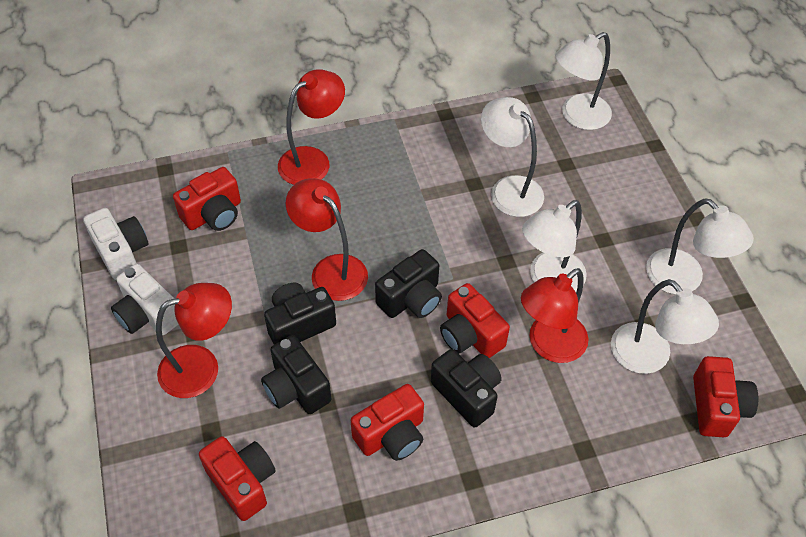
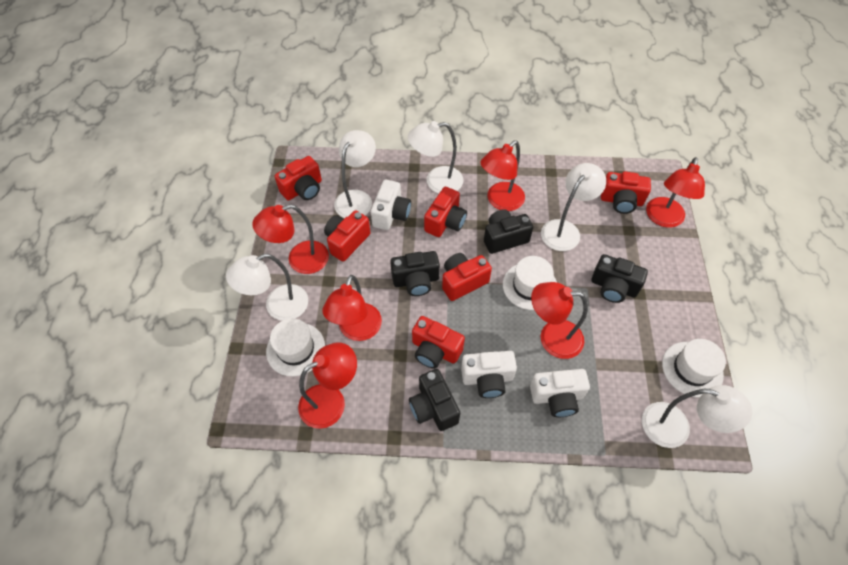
red camera: 5 -> 6
red lamp: 4 -> 6
white camera: 2 -> 3
white hat: 0 -> 3

